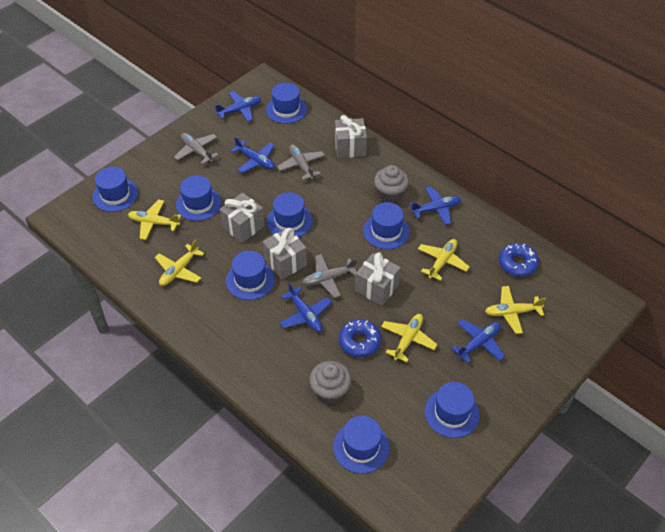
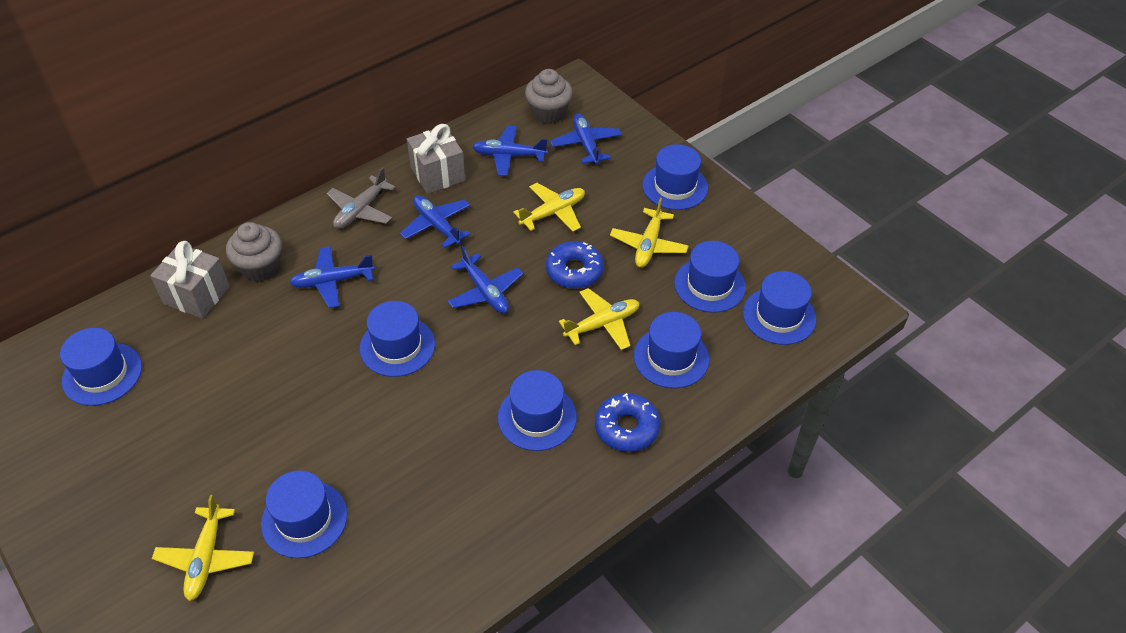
grey gift: 4 -> 2
grey plane: 3 -> 1
yellow plane: 5 -> 4

